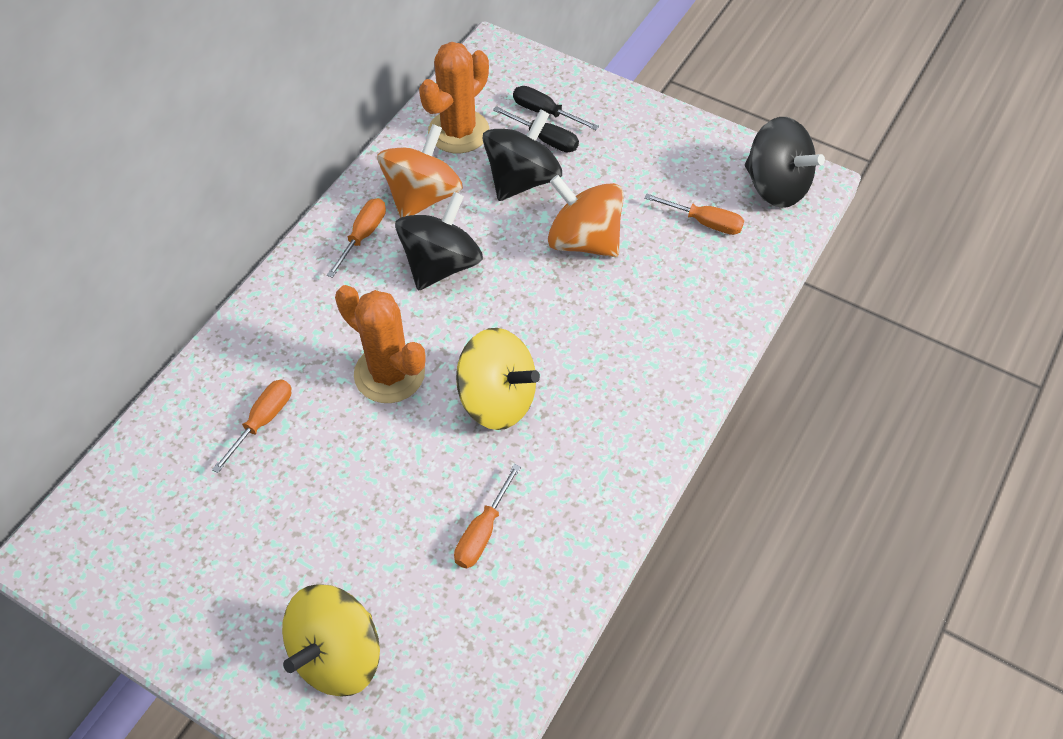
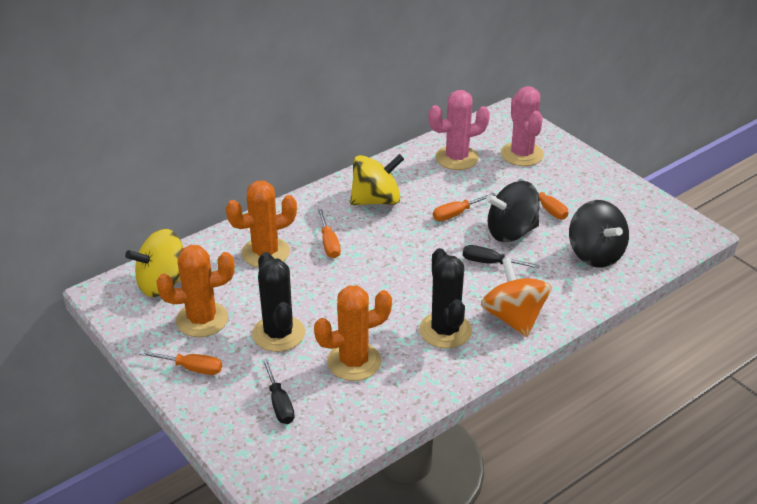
black cactus: 0 -> 2
black spinning top: 3 -> 2
orange cactus: 2 -> 3
orange spinning top: 2 -> 1
pink cactus: 0 -> 2

